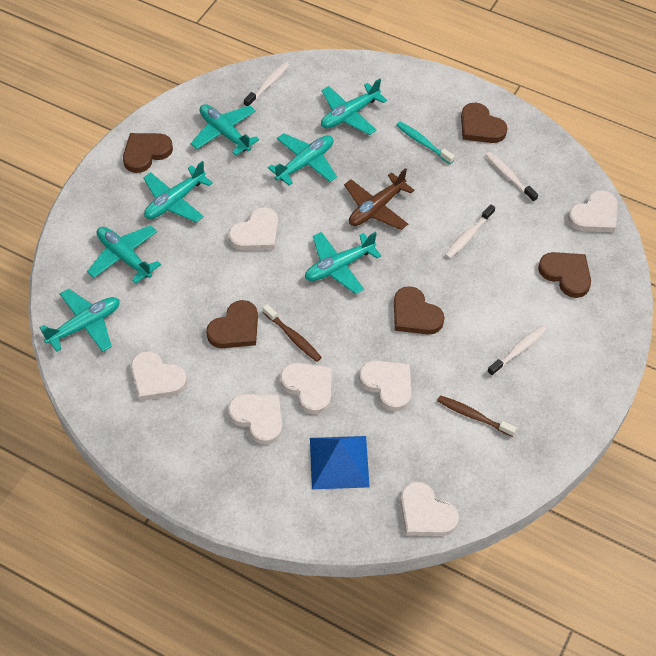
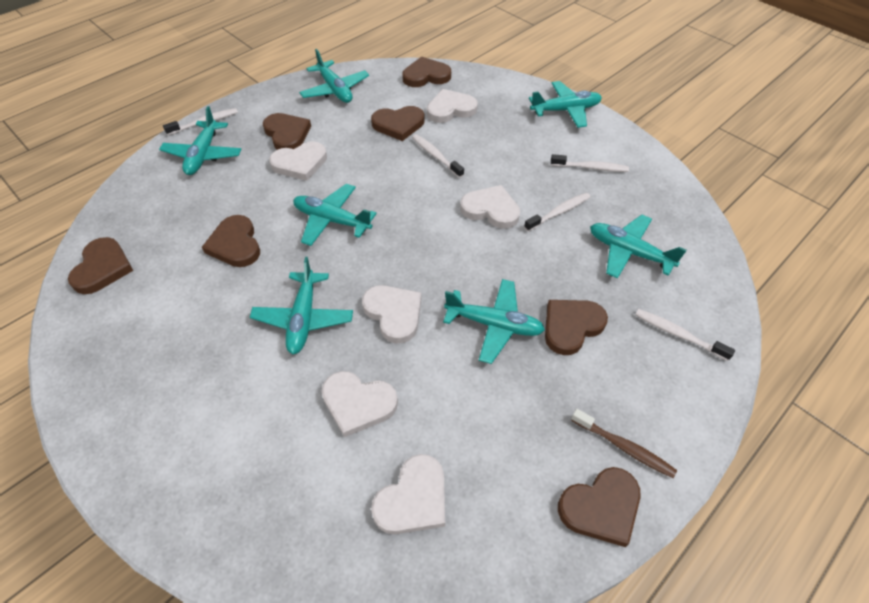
blue pyramid: 1 -> 0
brown heart: 5 -> 7
brown plane: 1 -> 0
brown toothbrush: 2 -> 1
turquoise toothbrush: 1 -> 0
white heart: 7 -> 6
white toothbrush: 4 -> 5

